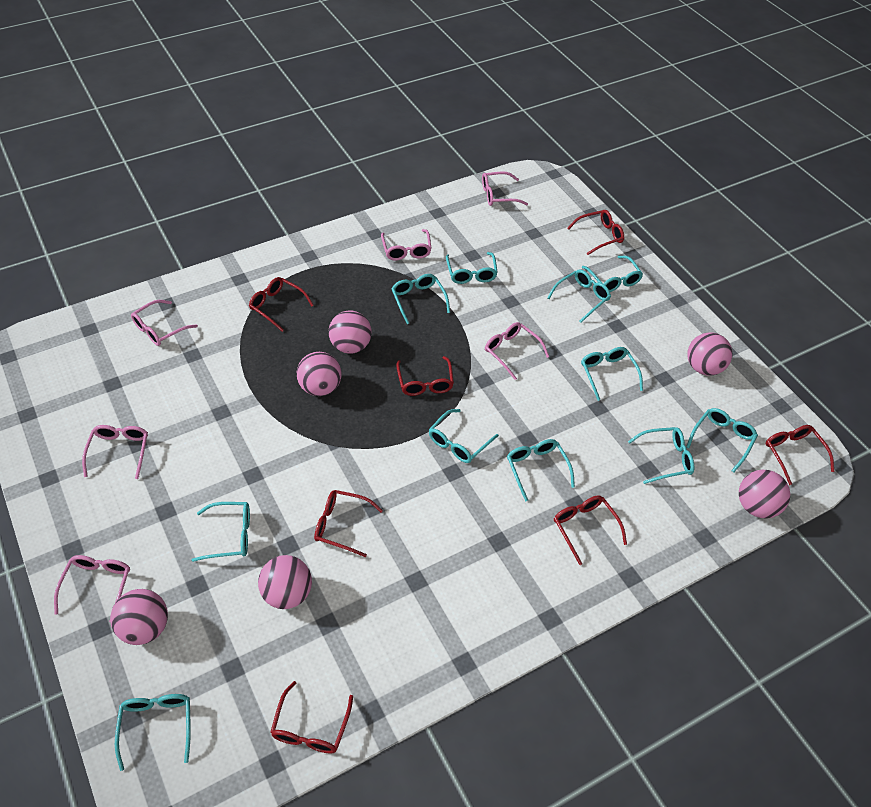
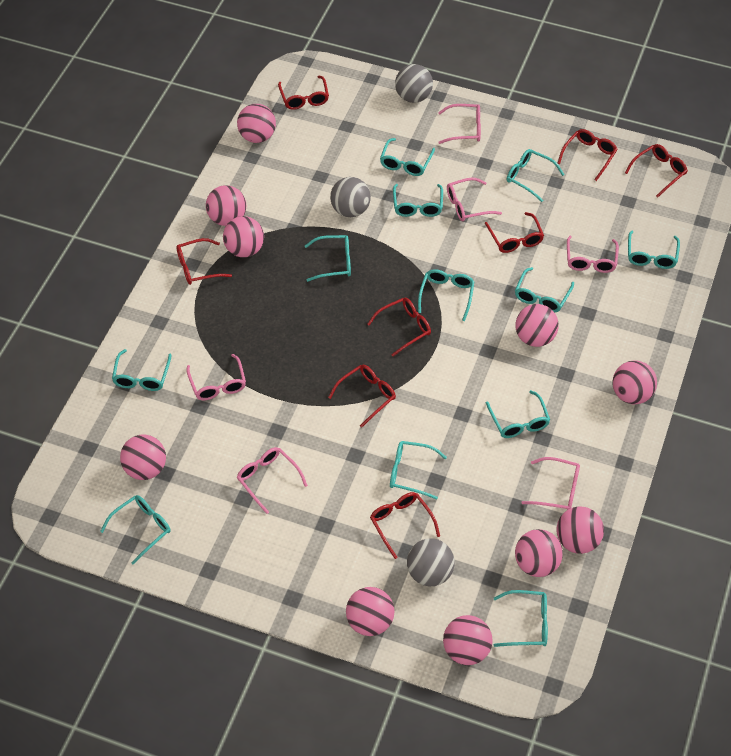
grey ball: 0 -> 3
pink ball: 6 -> 10
red glasses: 7 -> 8
turquoise glasses: 11 -> 12

